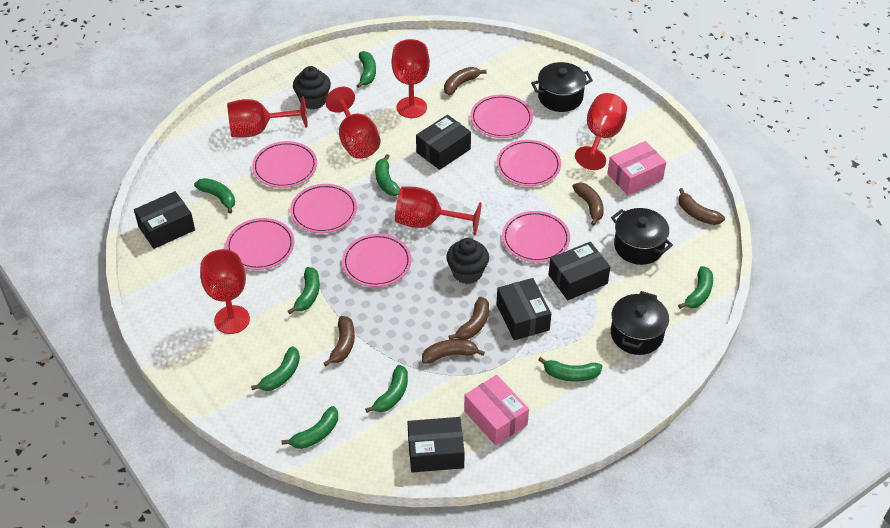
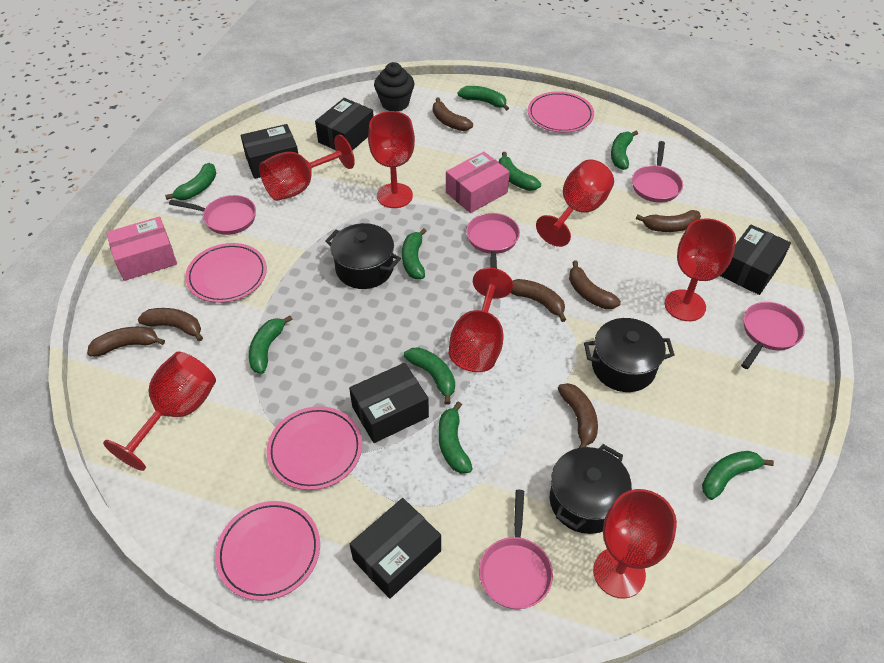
black cupcake: 2 -> 1
brown banana: 6 -> 7
pink pan: 0 -> 5
pink plate: 7 -> 4
red goblet: 6 -> 7

